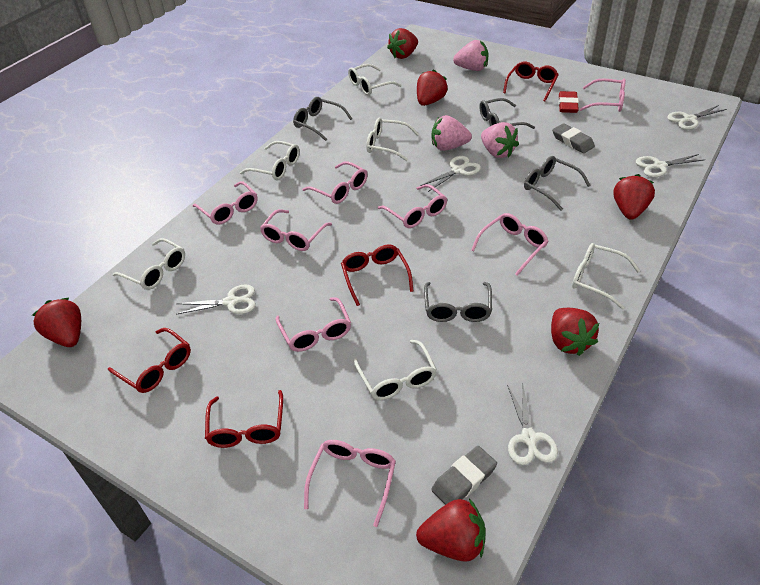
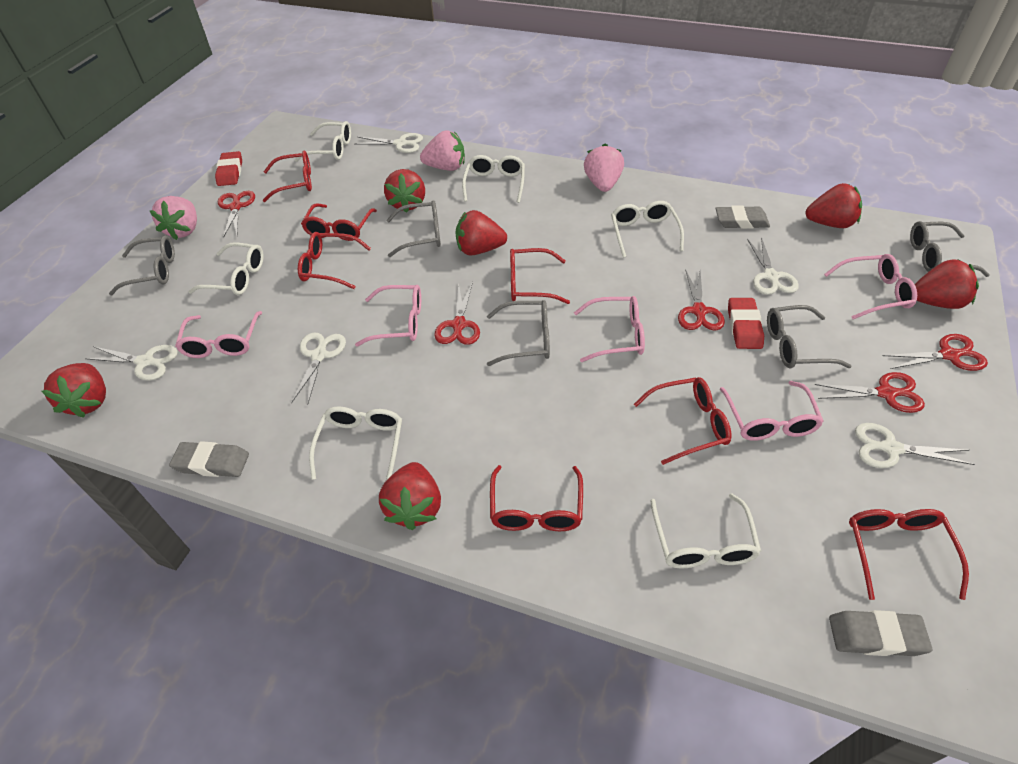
grey eraser: 2 -> 3
grey glasses: 4 -> 5
pink glasses: 8 -> 5
red eraser: 1 -> 2
red glasses: 4 -> 7
red scissors: 0 -> 5

